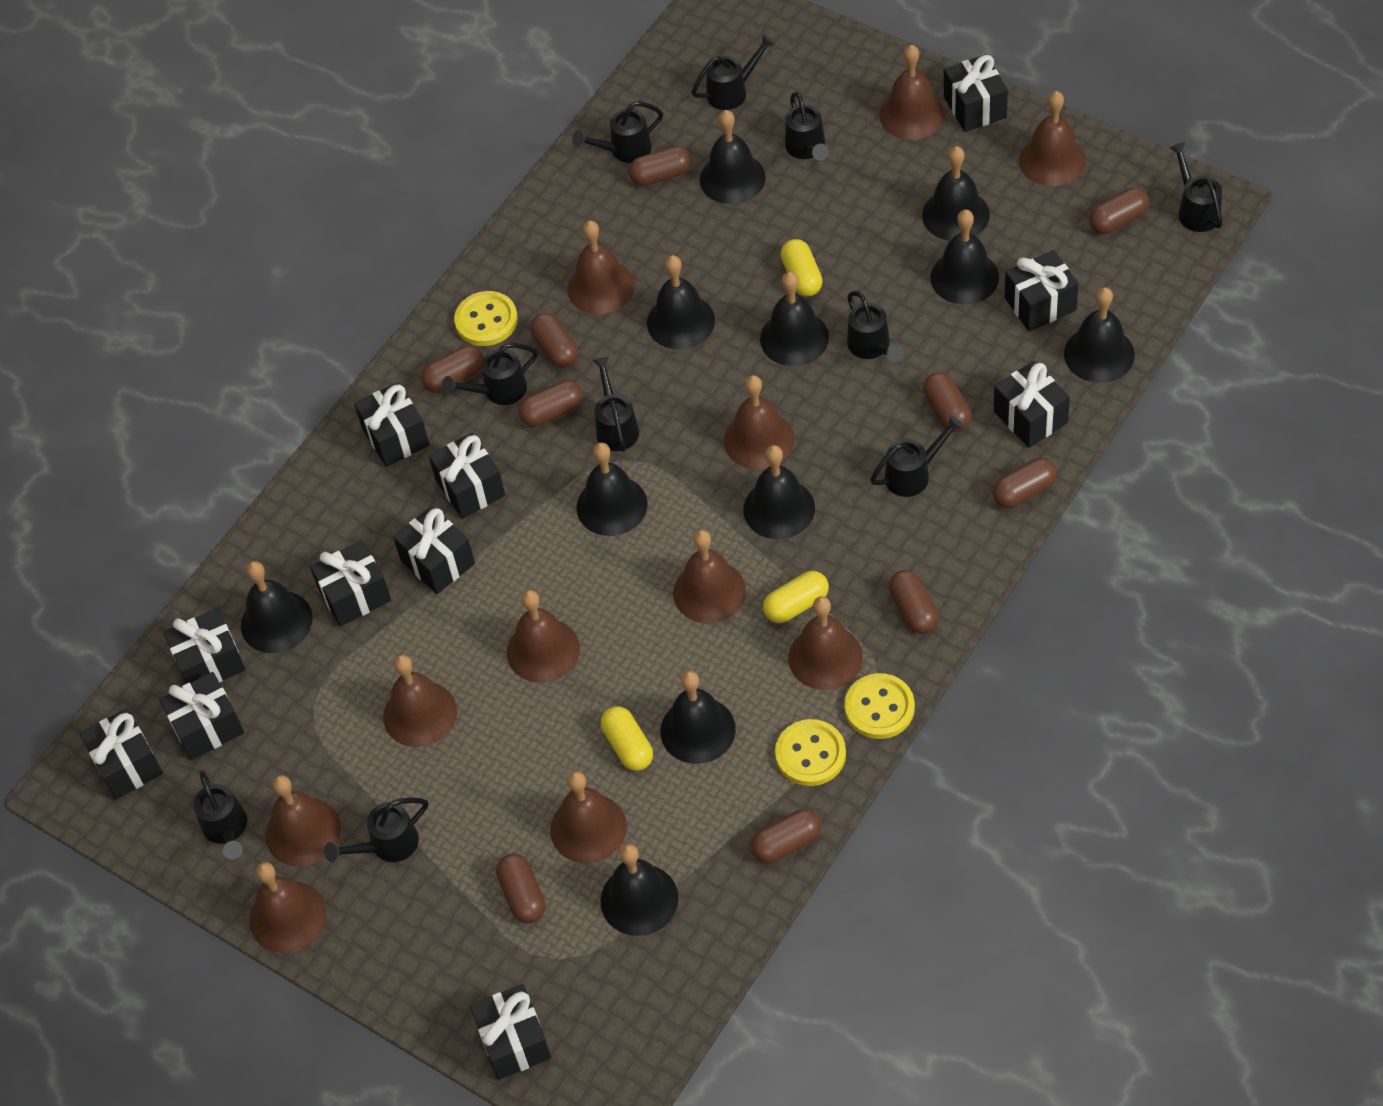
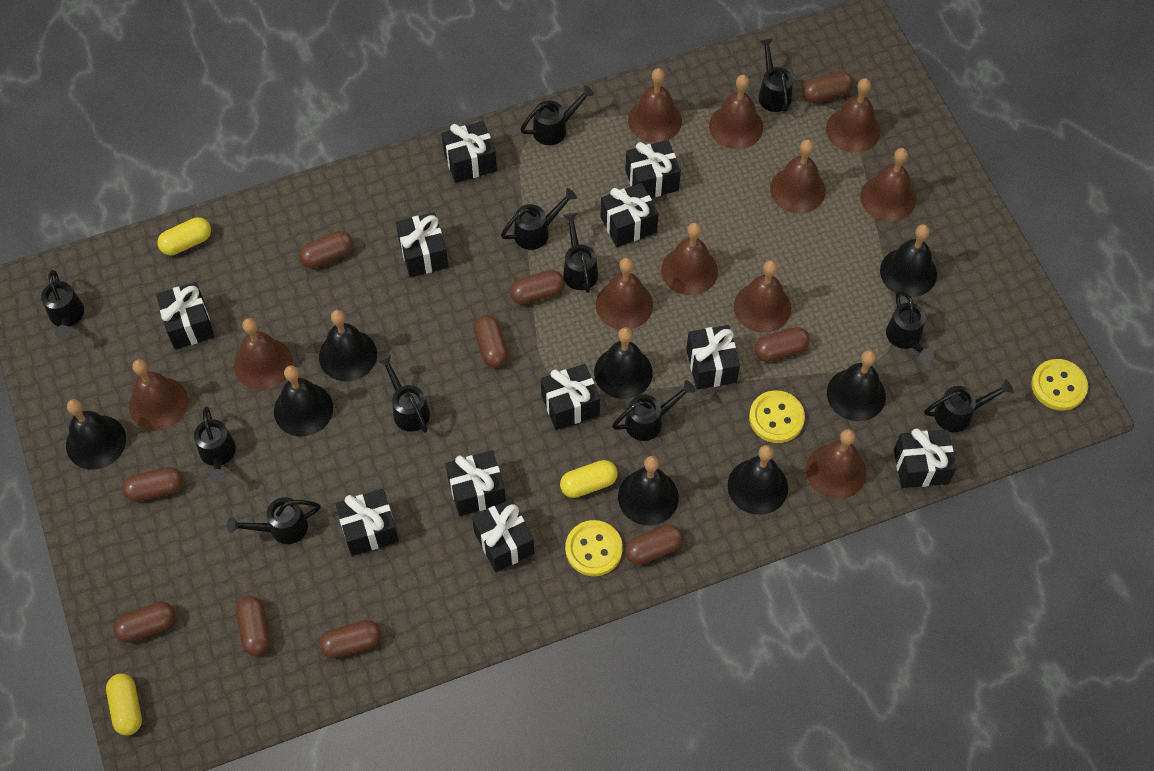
black bell: 11 -> 8
black watering can: 10 -> 11

